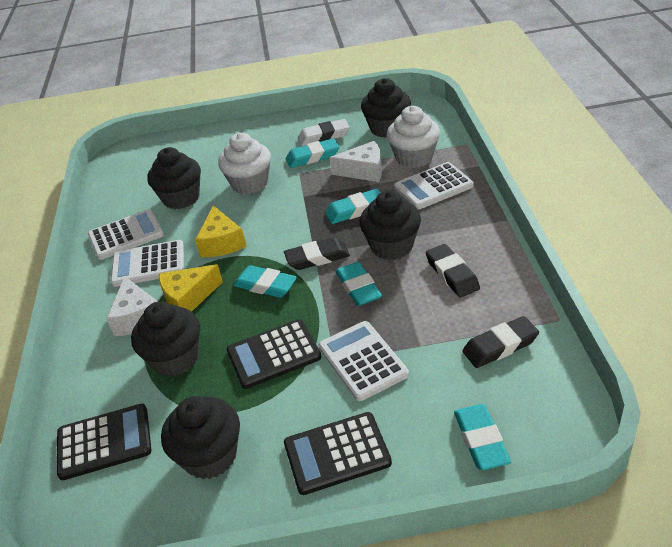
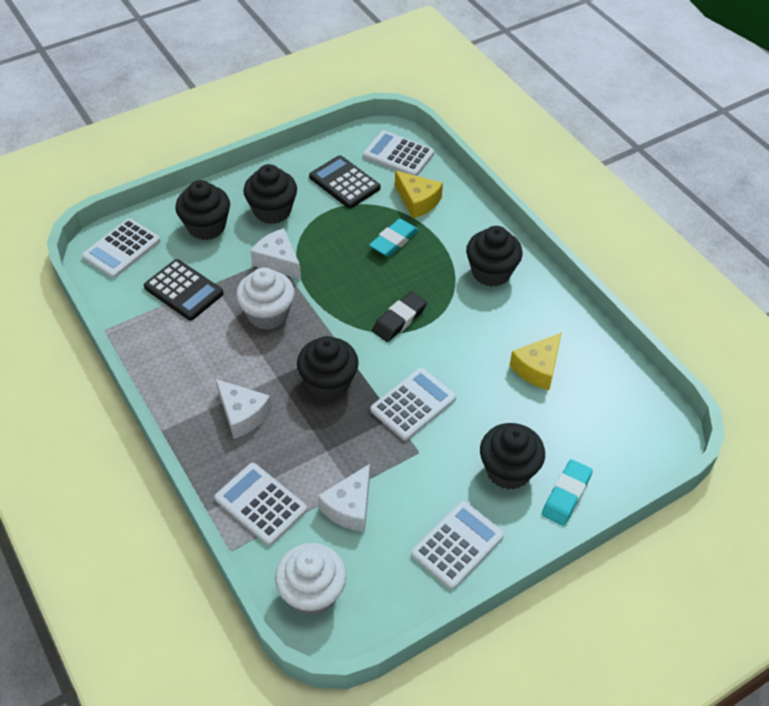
black calculator: 3 -> 2
black eraser: 3 -> 1
turquoise eraser: 5 -> 2
white calculator: 4 -> 5
white cheese: 2 -> 3
white eraser: 1 -> 0

